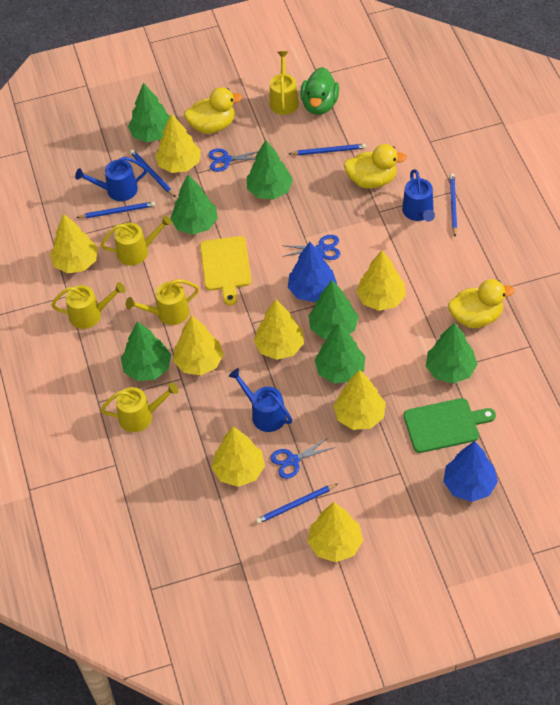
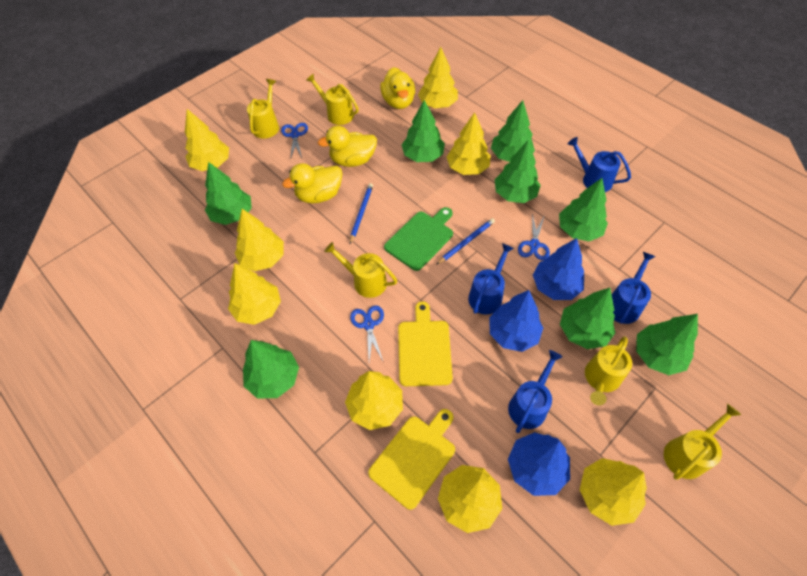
blue pencil: 5 -> 2
blue tree: 2 -> 3
blue watering can: 3 -> 4
green duck: 1 -> 0
green tree: 7 -> 8
yellow cutting board: 1 -> 2

